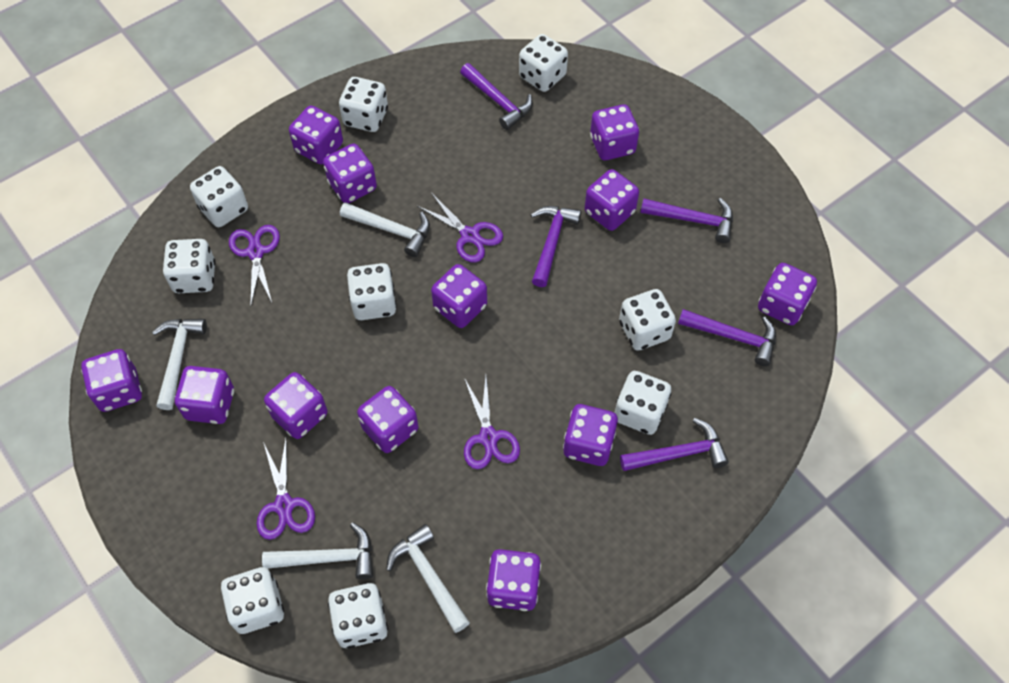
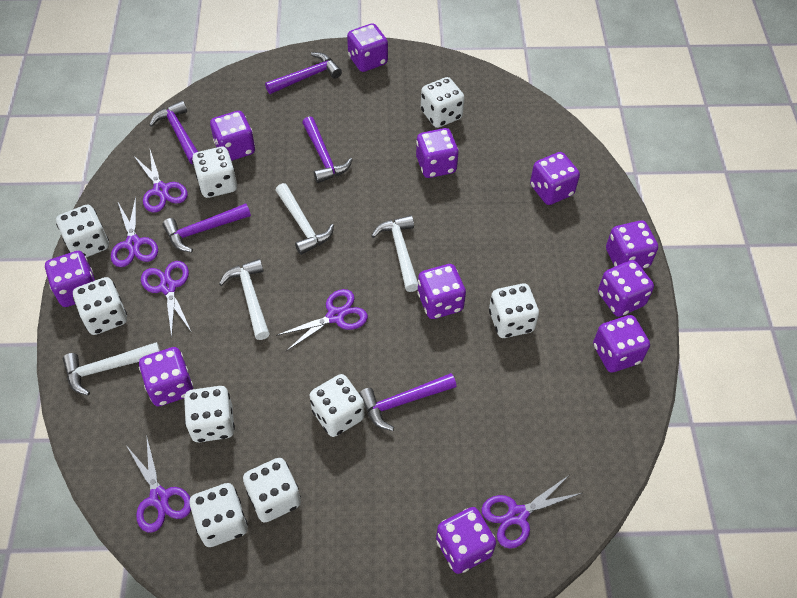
purple dice: 12 -> 11
purple scissors: 4 -> 6

